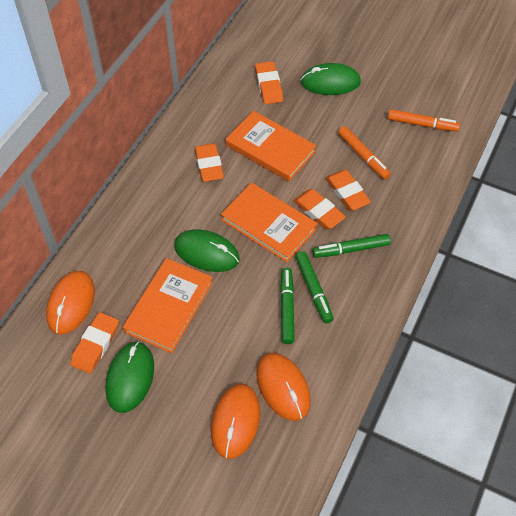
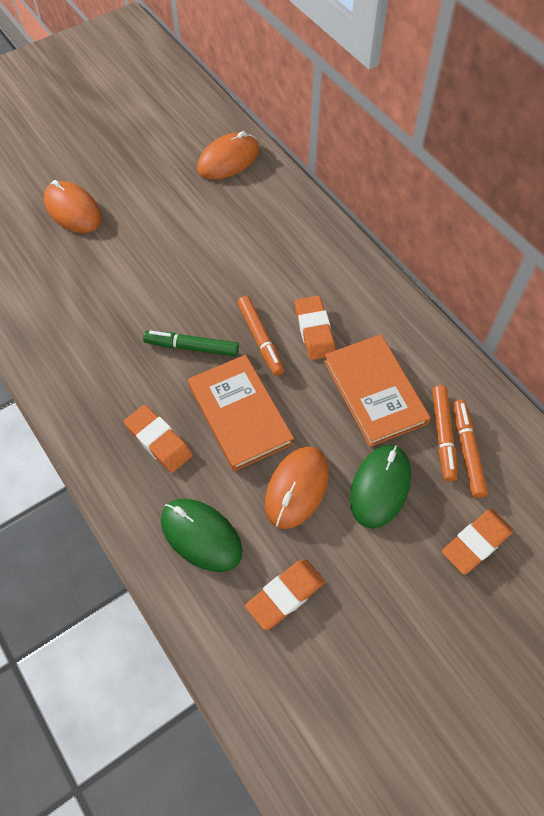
green marker: 3 -> 1
green mouse: 3 -> 2
orange book: 3 -> 2
orange eraser: 5 -> 4
orange marker: 2 -> 3

